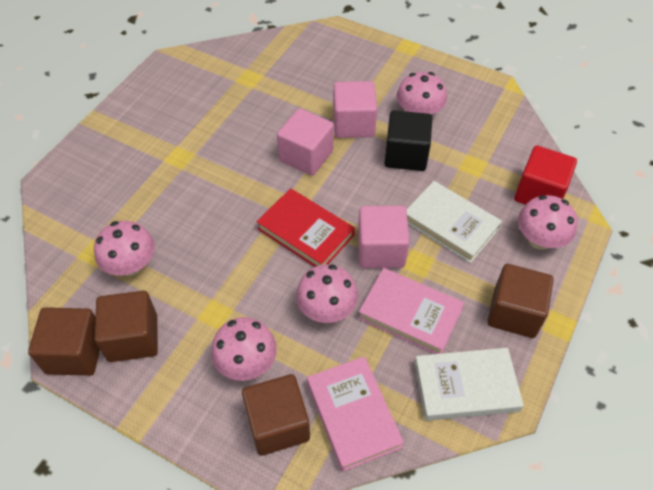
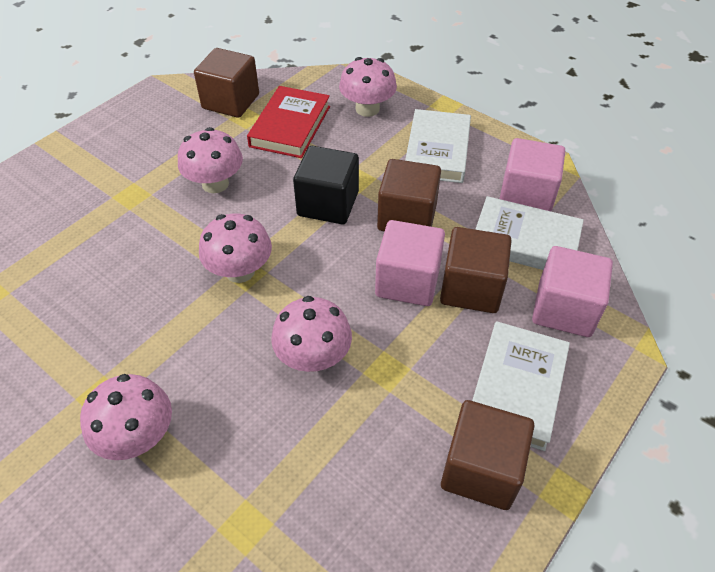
pink book: 2 -> 0
red cube: 1 -> 0
white book: 2 -> 3

